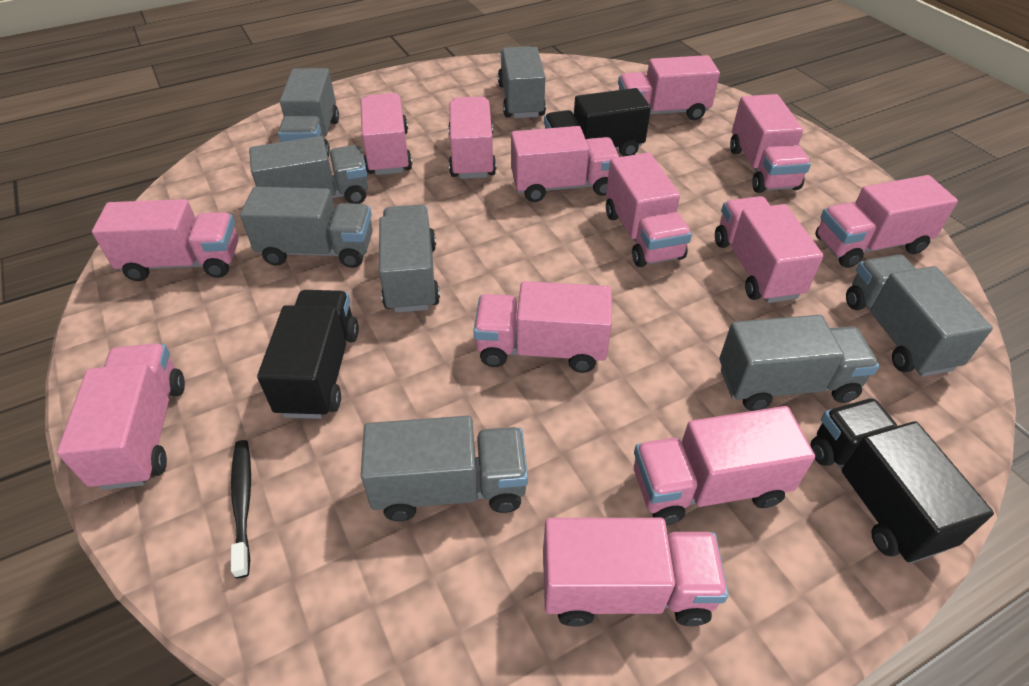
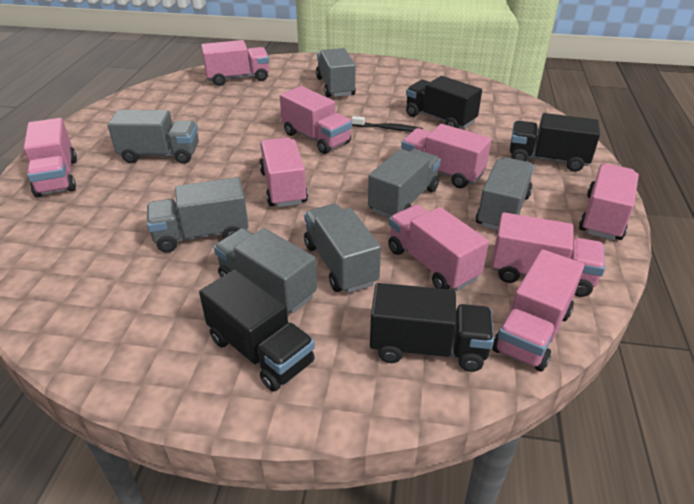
black truck: 3 -> 4
grey truck: 8 -> 7
pink truck: 13 -> 9

